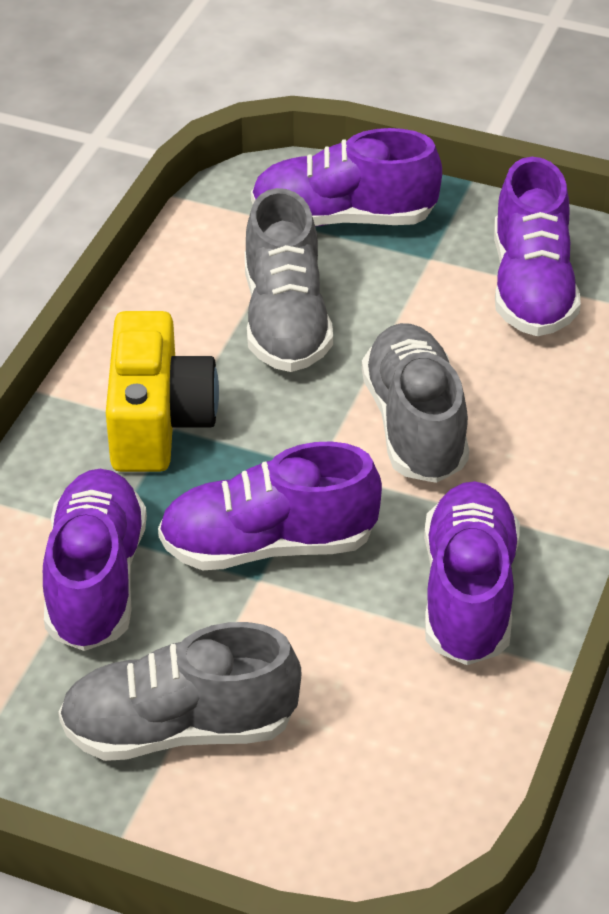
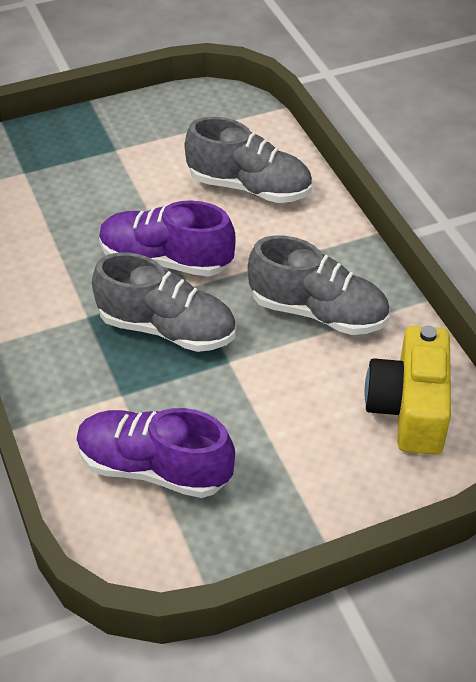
purple shoe: 5 -> 2

